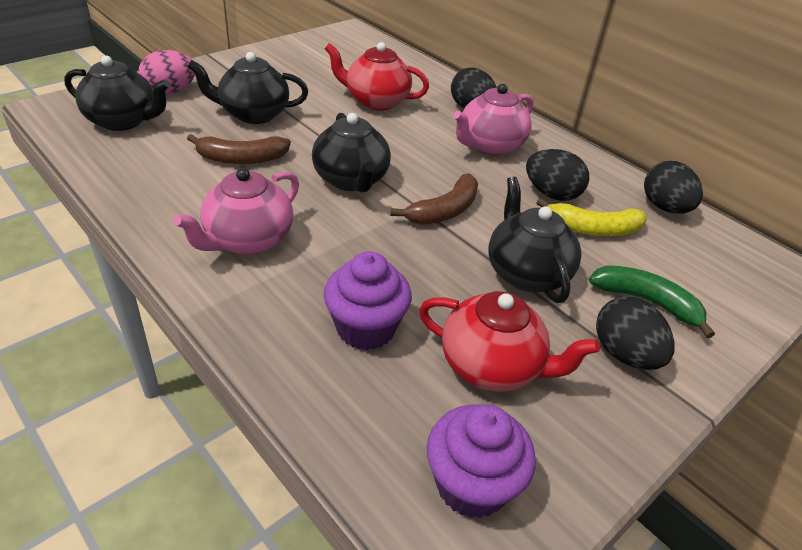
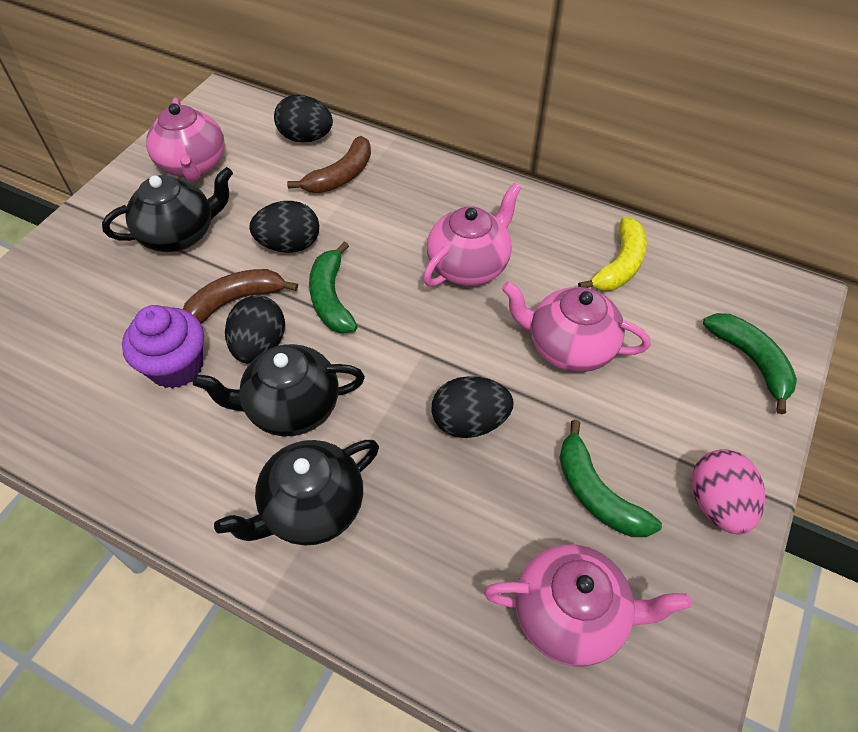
black teapot: 4 -> 3
green banana: 1 -> 3
pink teapot: 2 -> 4
purple cupcake: 2 -> 1
red teapot: 2 -> 0

